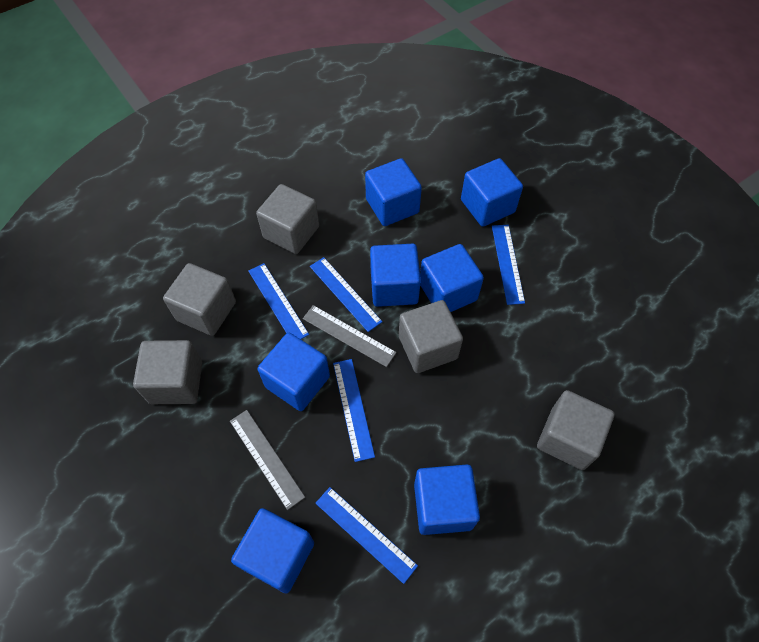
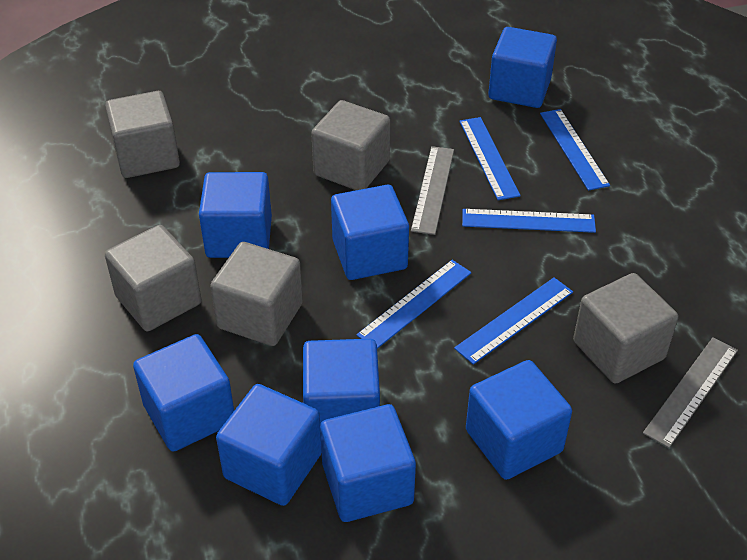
blue cube: 7 -> 8

